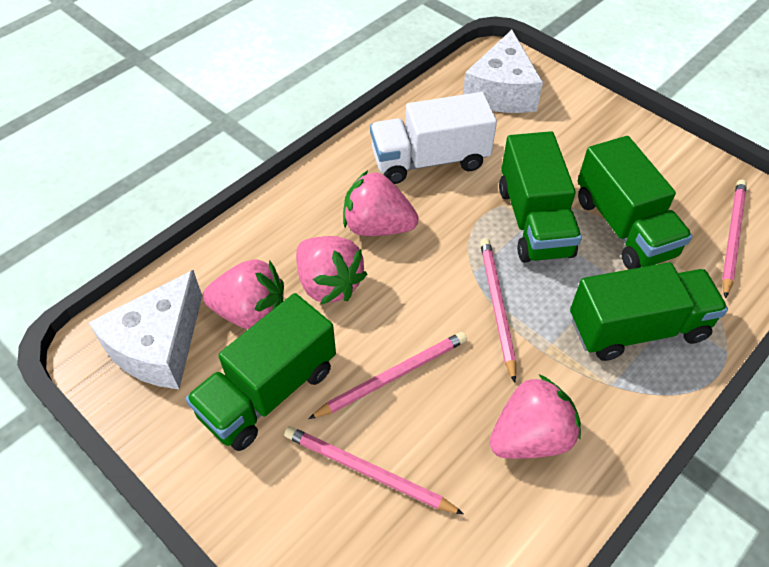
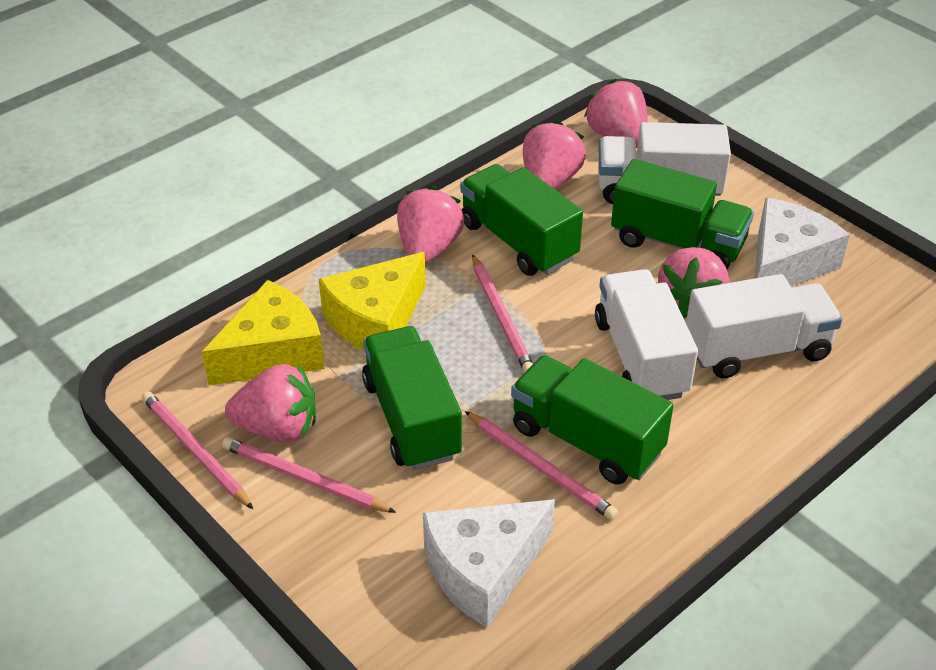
pink strawberry: 4 -> 5
white truck: 1 -> 3
yellow cheese: 0 -> 2

